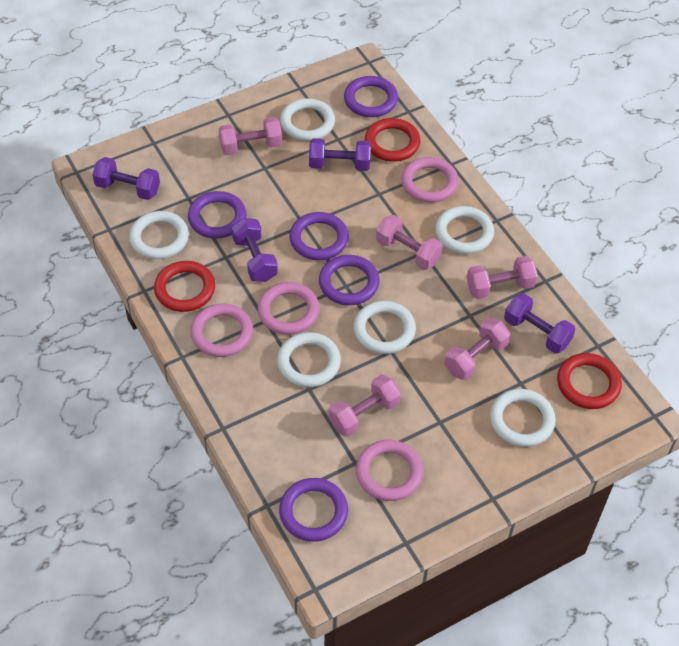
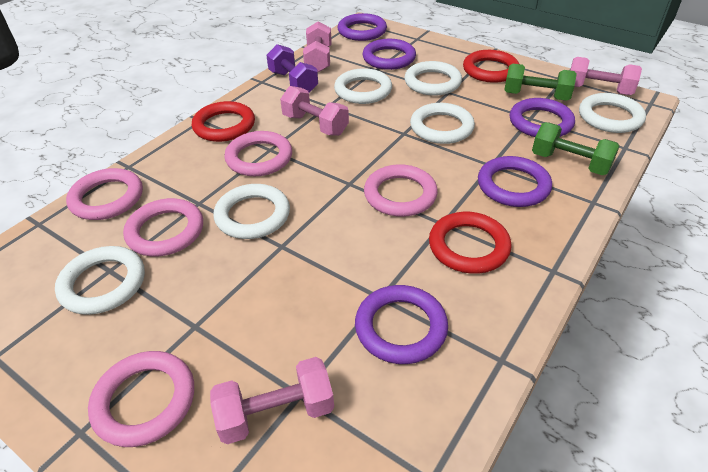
green dumbbell: 0 -> 2
pink dumbbell: 5 -> 4
pink ring: 4 -> 5
purple dumbbell: 4 -> 1

